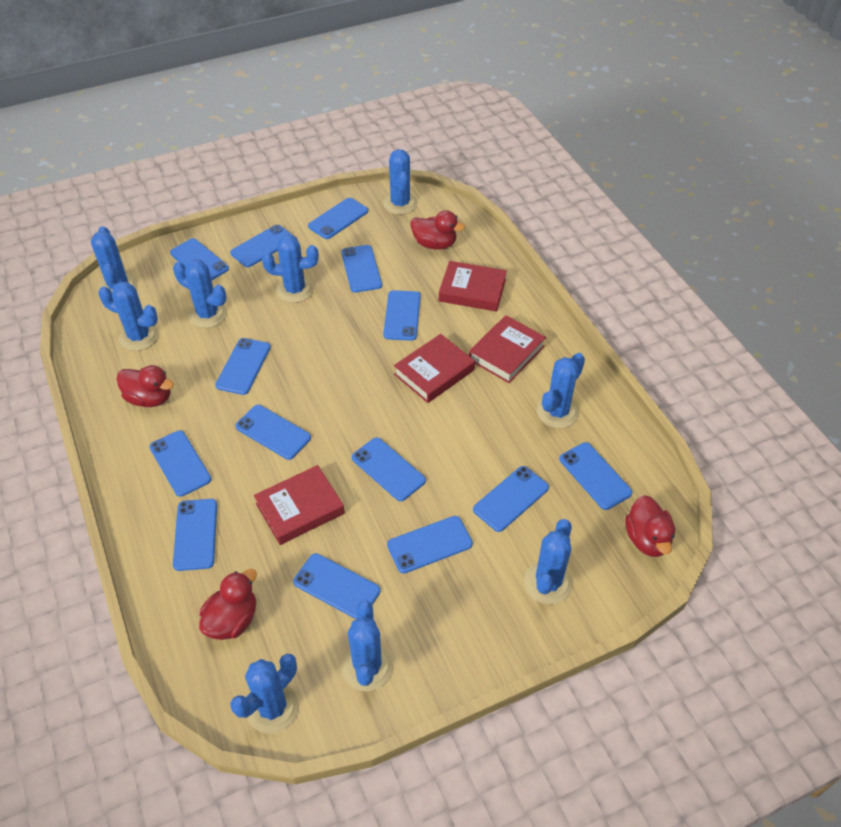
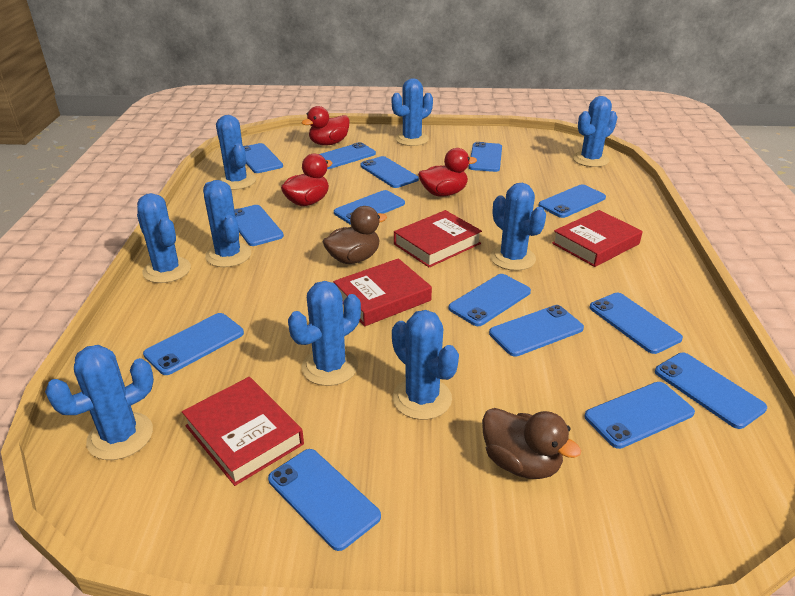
brown duck: 0 -> 2
red duck: 4 -> 3

